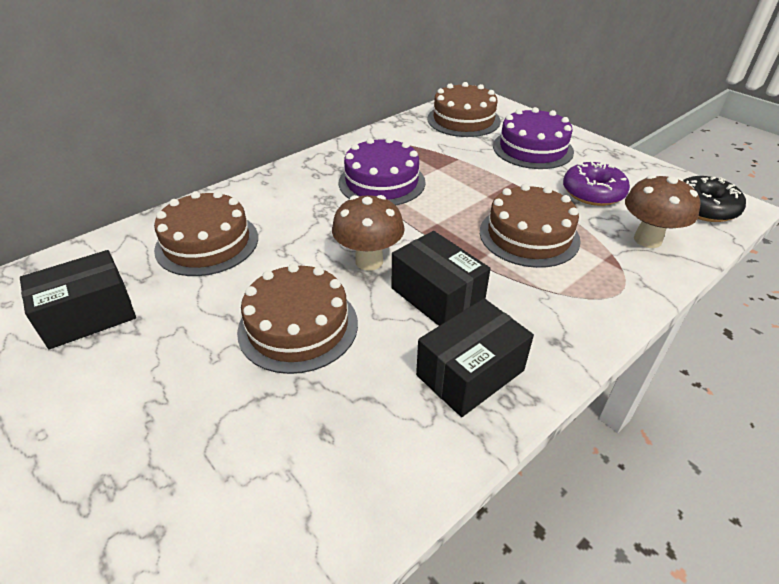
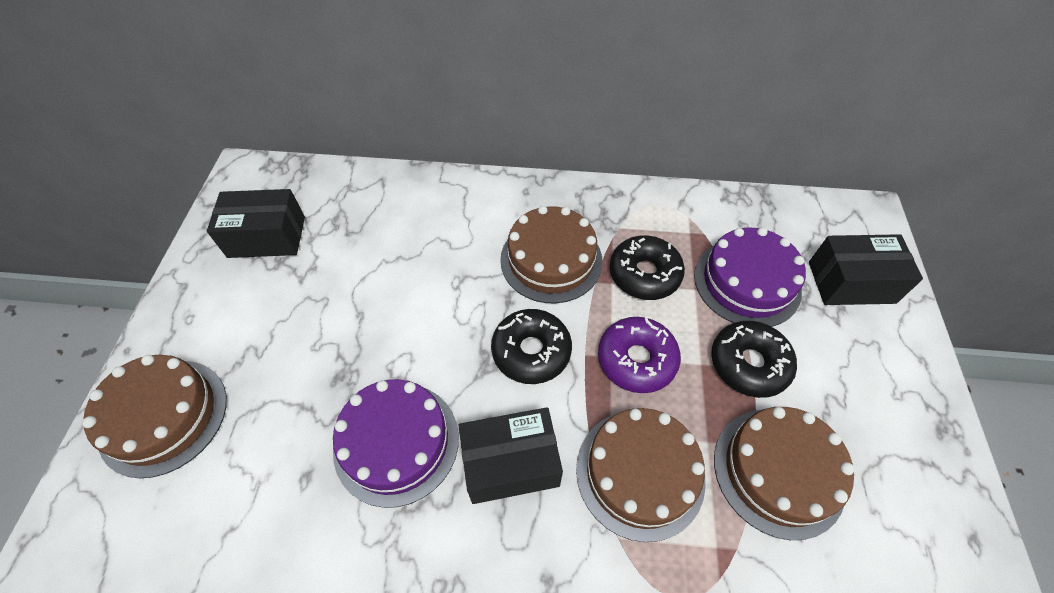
black donut: 1 -> 3
brown mushroom: 2 -> 0

